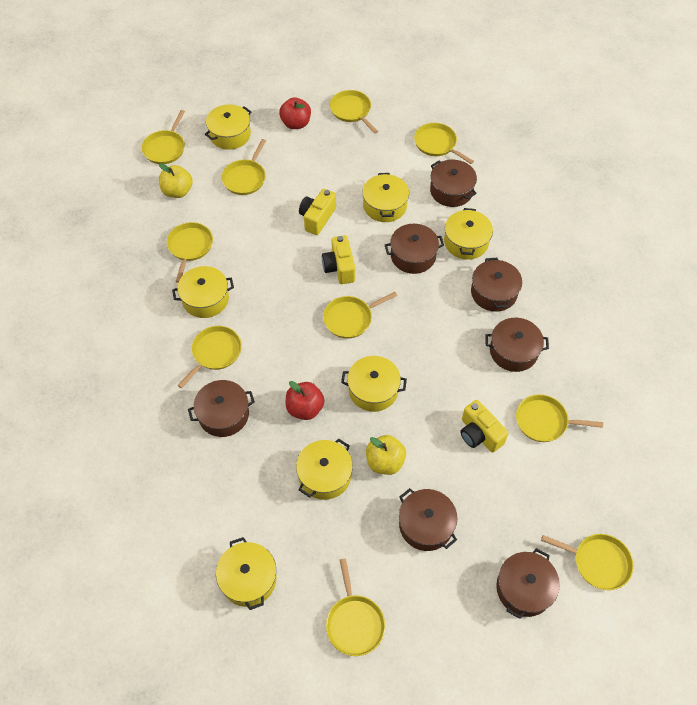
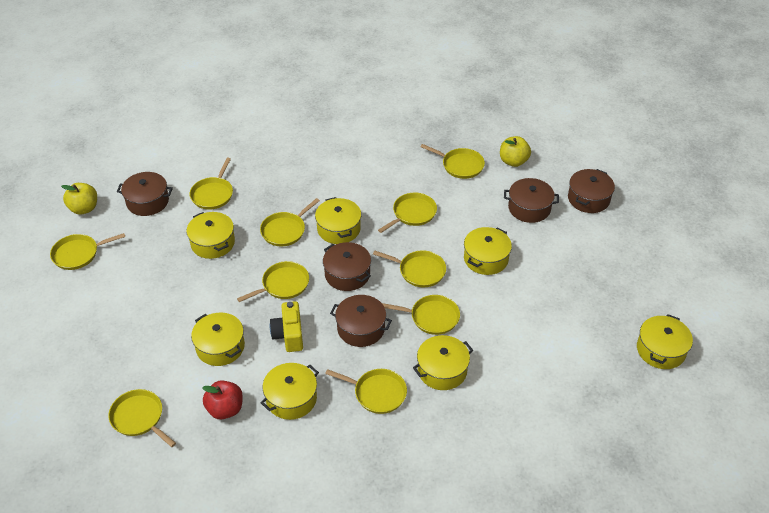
brown pot: 7 -> 5
red apple: 2 -> 1
yellow camera: 3 -> 1

